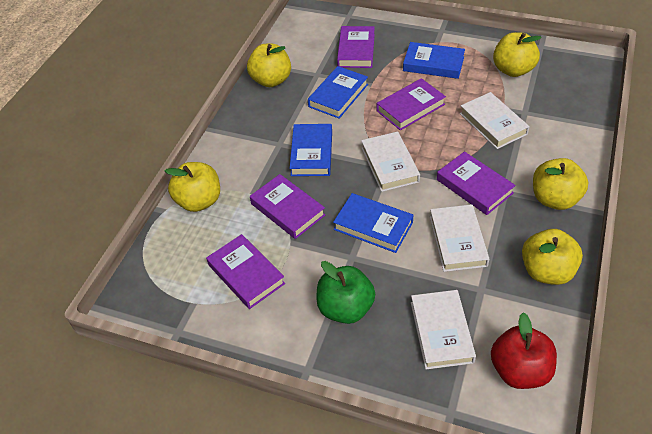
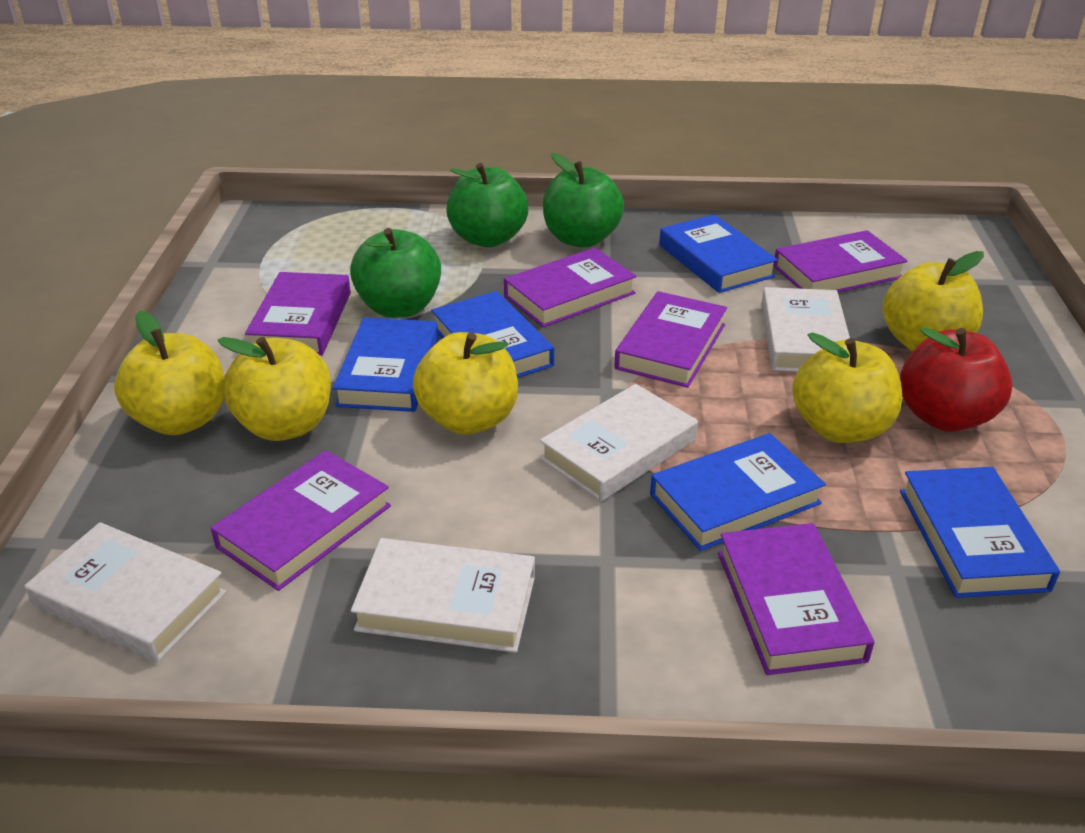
blue book: 4 -> 5
green apple: 1 -> 3
purple book: 5 -> 6

